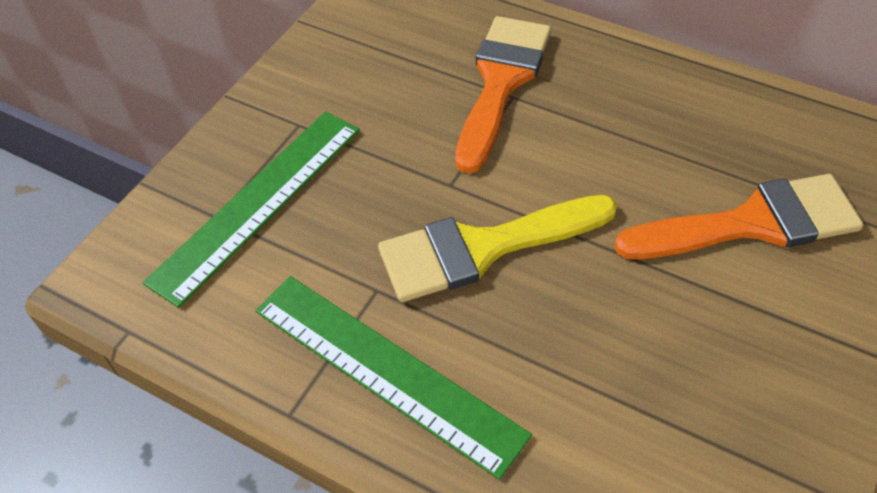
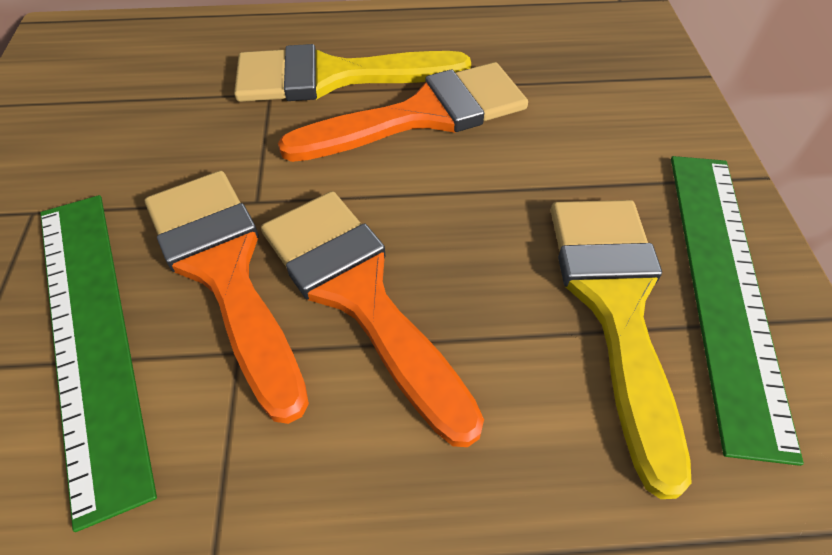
orange brush: 2 -> 3
yellow brush: 1 -> 2

